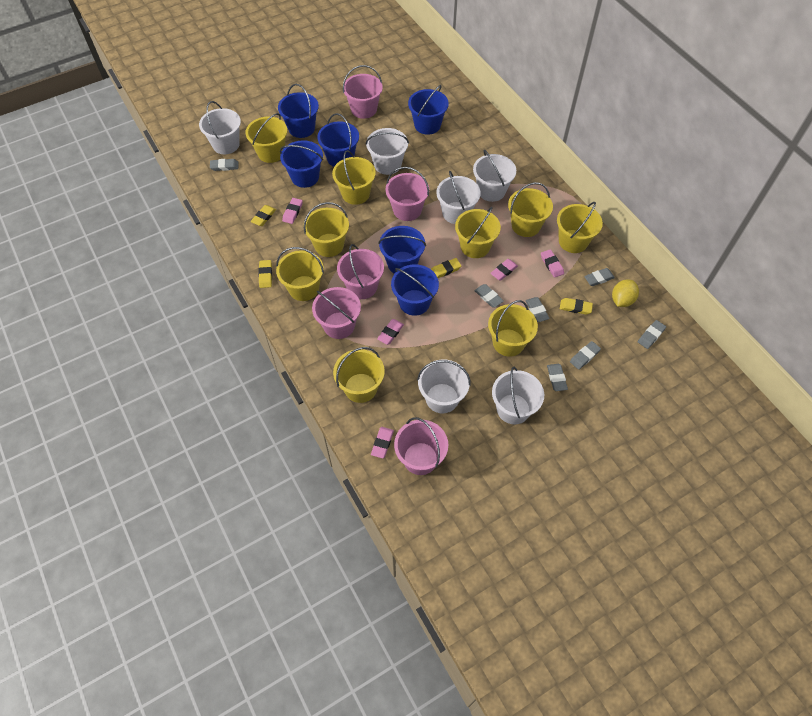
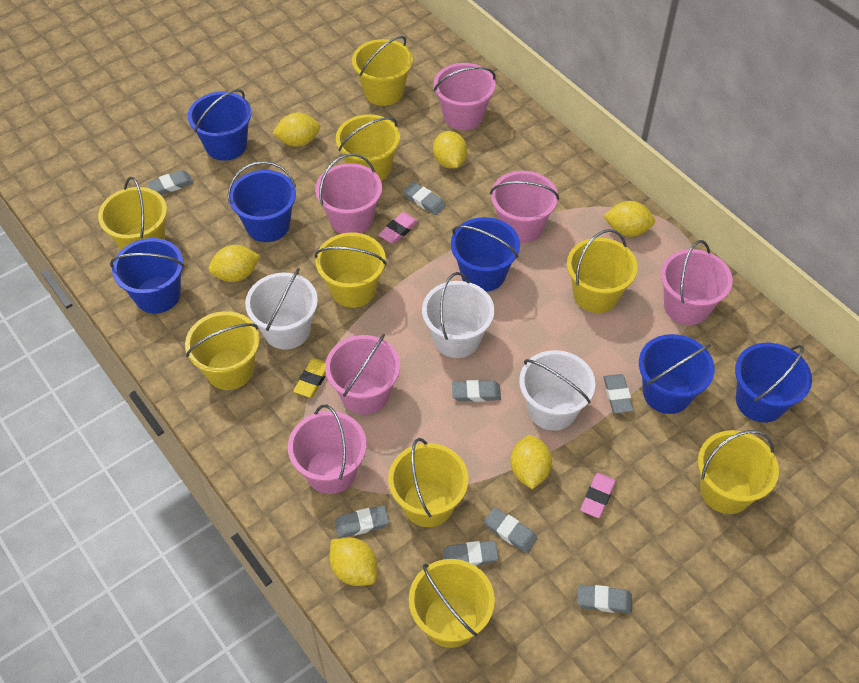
grey eraser: 7 -> 8
pink bucket: 5 -> 6
pink eraser: 5 -> 2
white bucket: 6 -> 3
yellow eraser: 4 -> 1
yellow lemon: 1 -> 6

